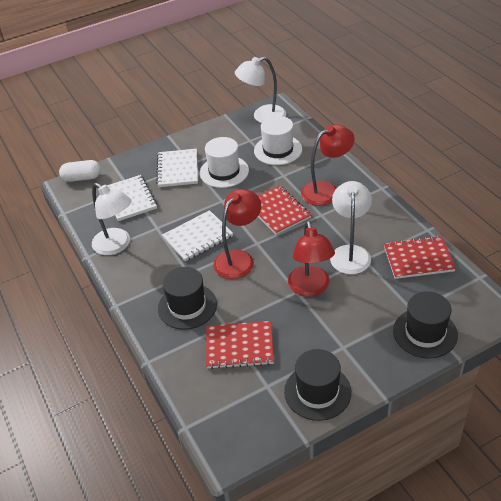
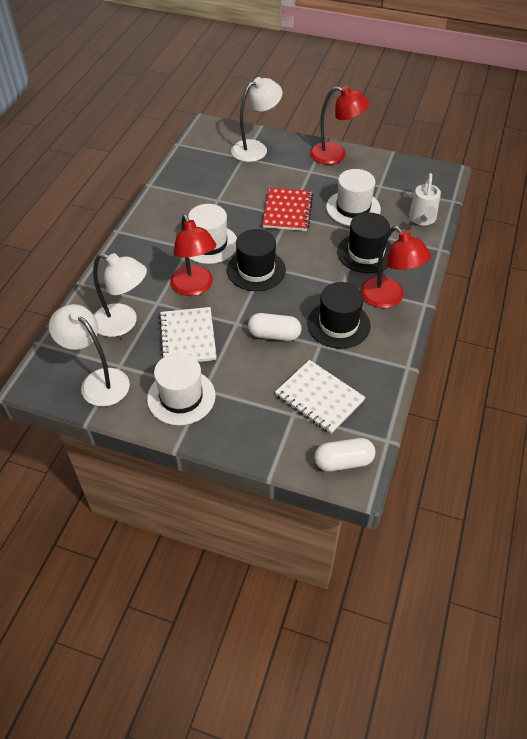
red notebook: 3 -> 1
white capsule: 1 -> 2
white hat: 2 -> 3
white notebook: 3 -> 2
white watering can: 0 -> 1

